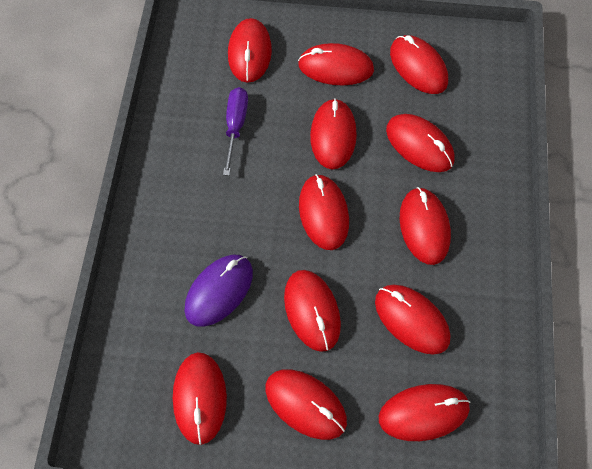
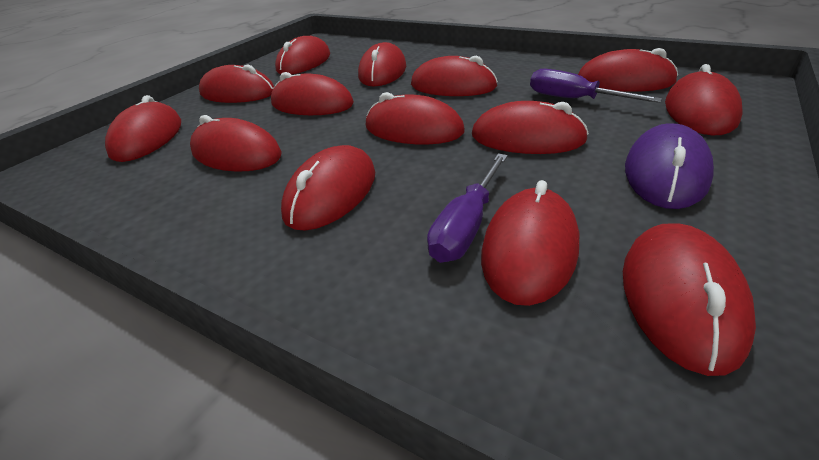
purple screwdriver: 1 -> 2
red mouse: 12 -> 14

